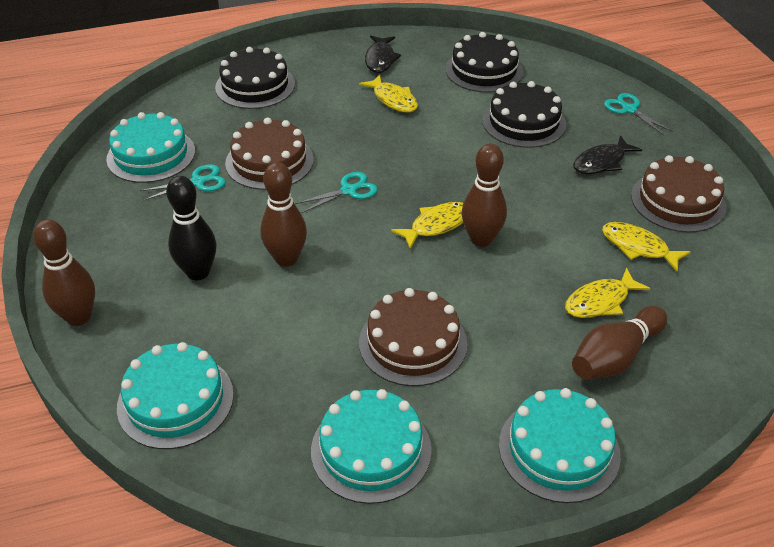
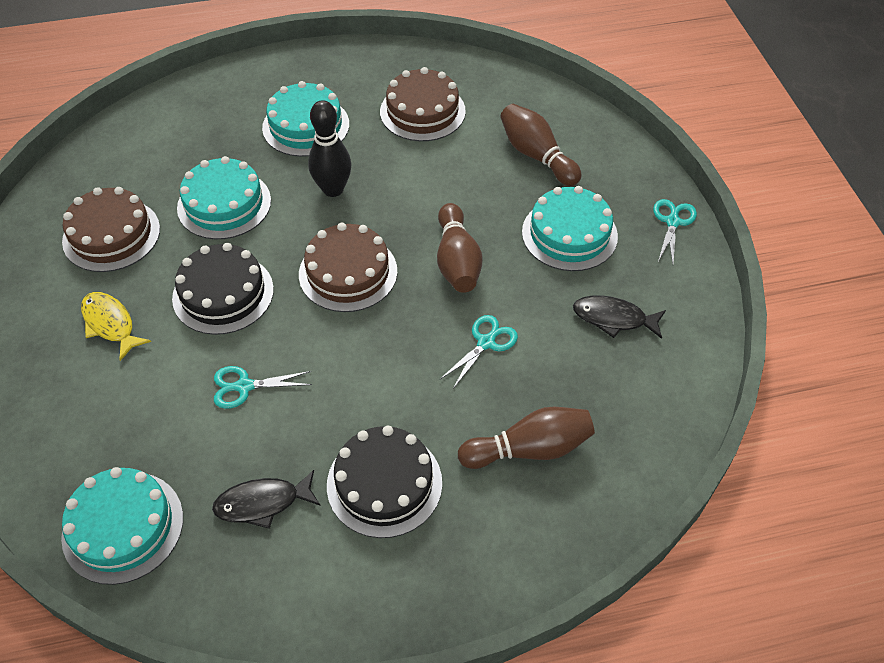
black cake: 3 -> 2
brown bowling pin: 4 -> 3
yellow fish: 4 -> 1

